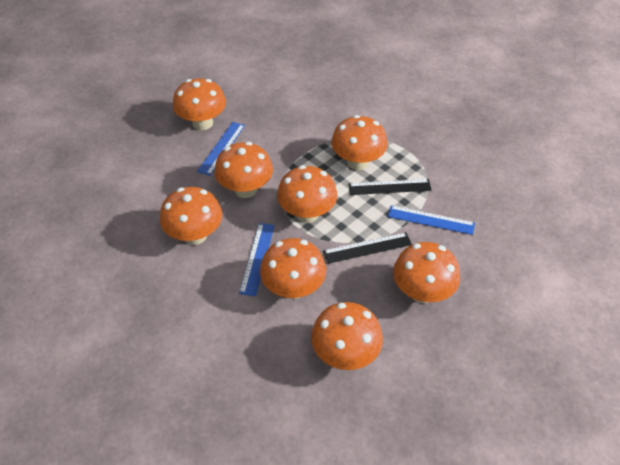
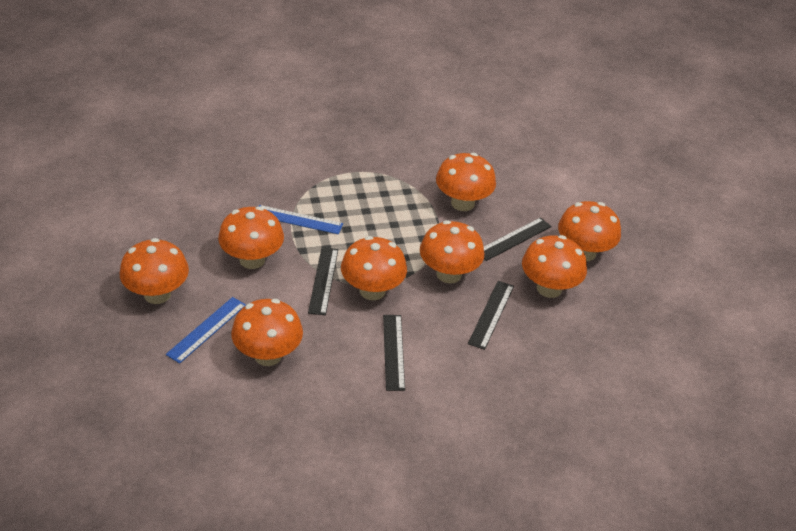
black ruler: 2 -> 4
blue ruler: 3 -> 2

